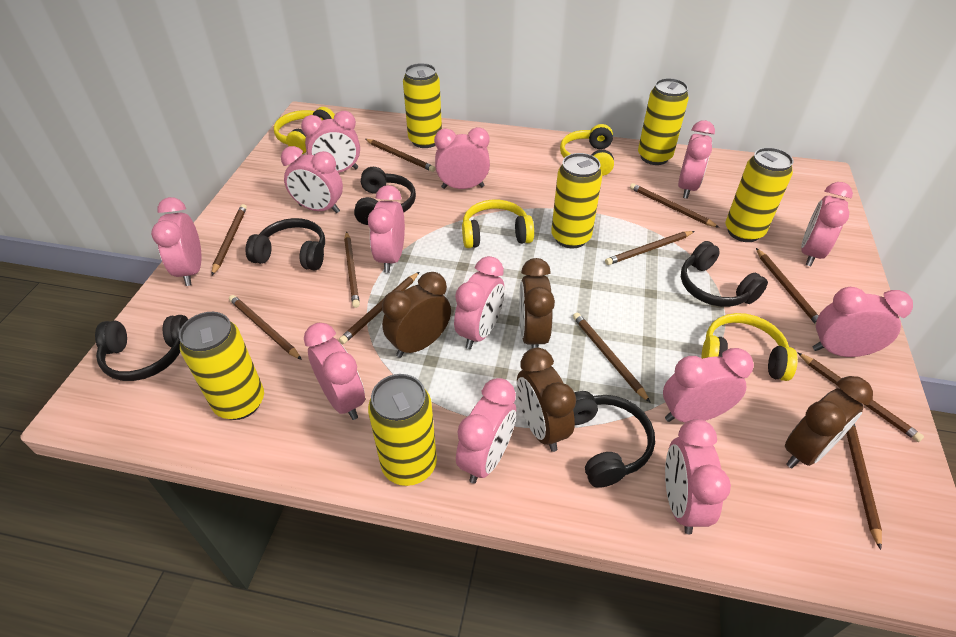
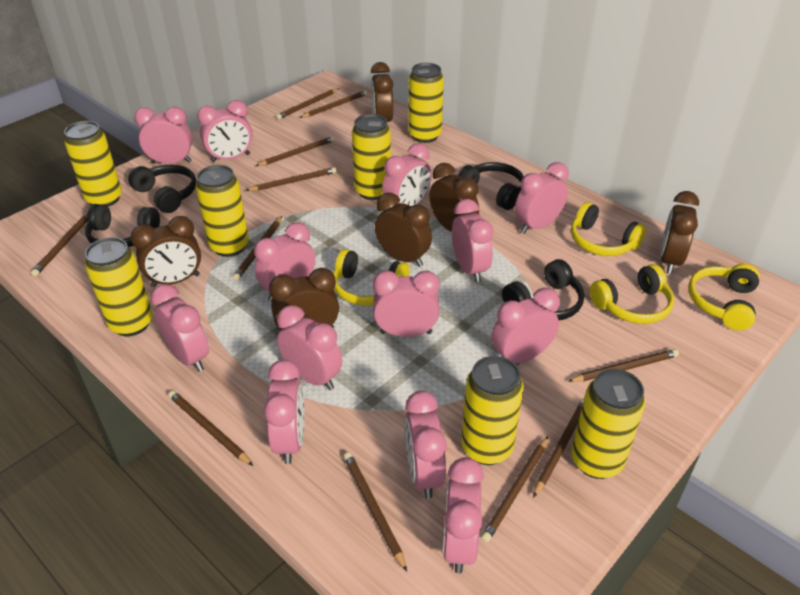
black headphones: 5 -> 4
brown clock: 4 -> 6
yellow can: 6 -> 7

